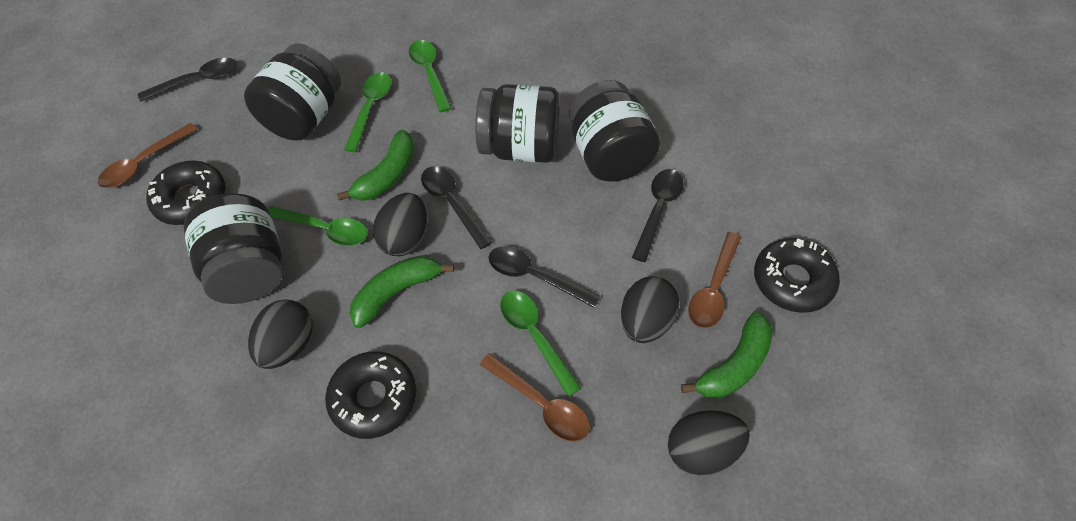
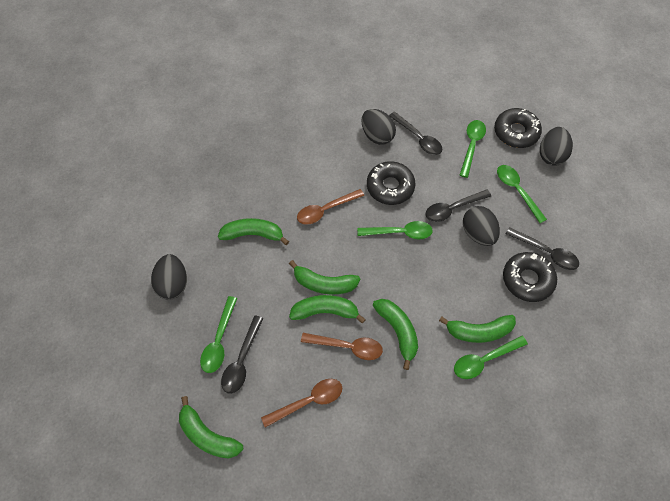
black jar: 4 -> 0
green banana: 3 -> 6
green spoon: 4 -> 5

